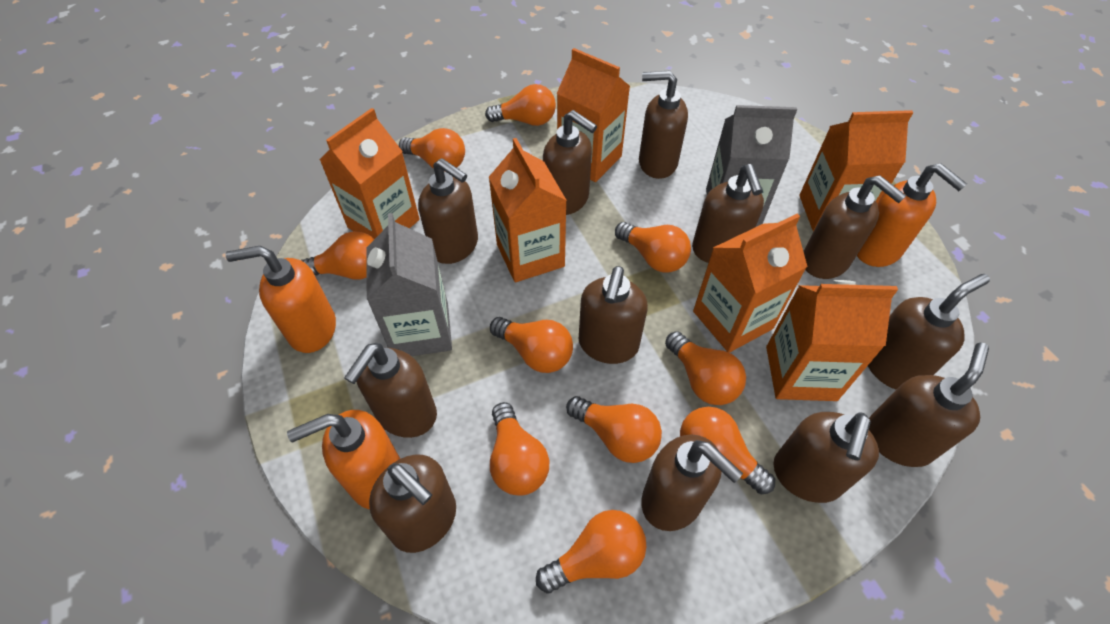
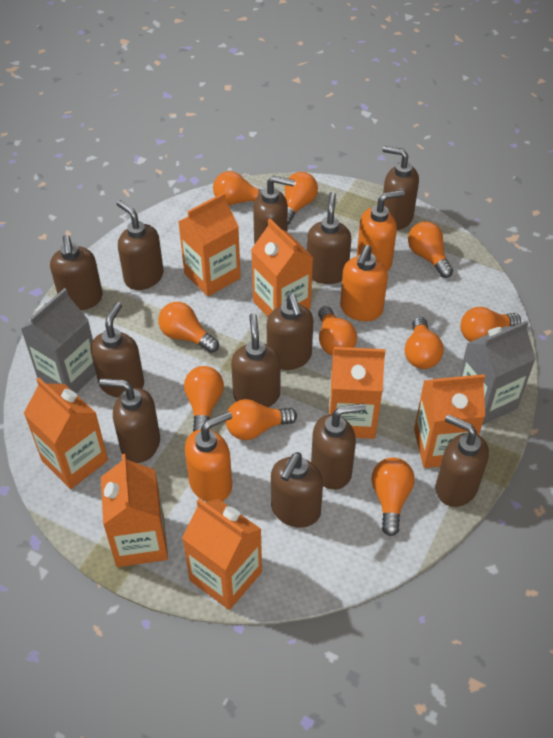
orange carton: 6 -> 7

